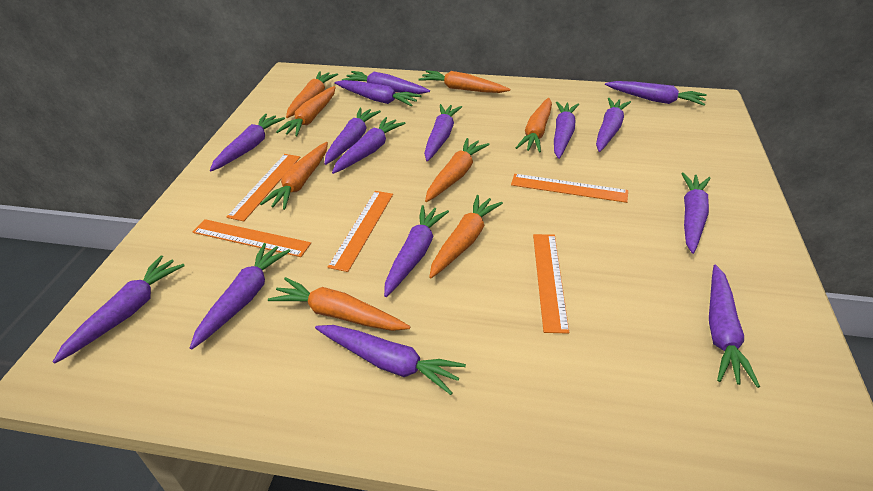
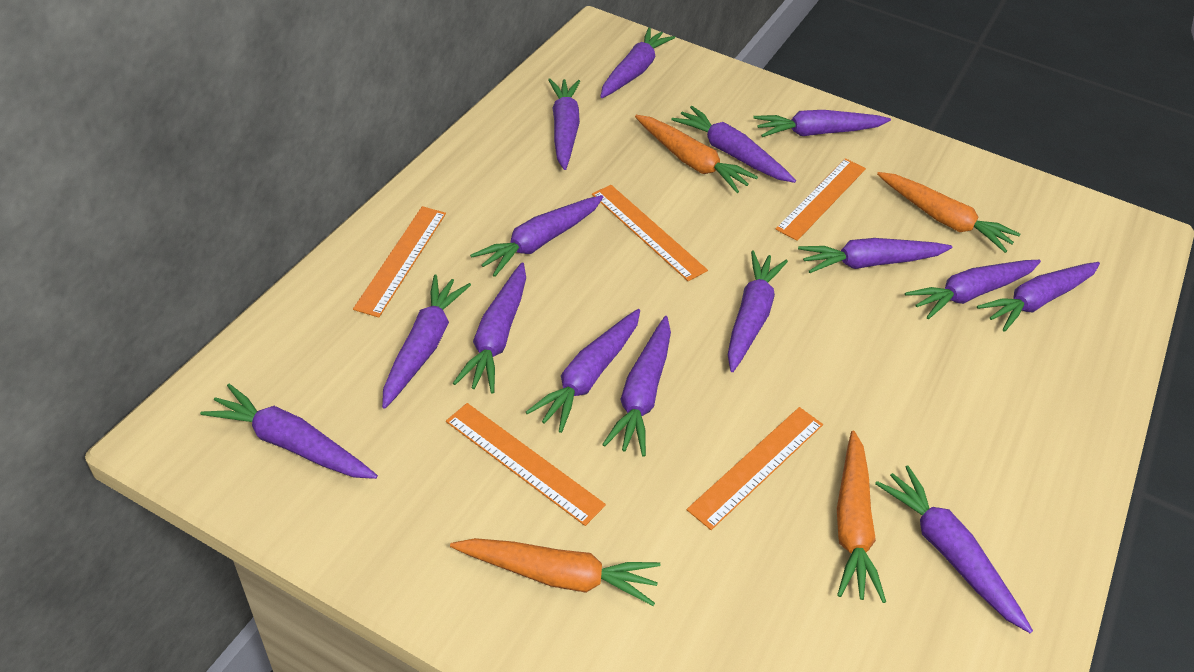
orange carrot: 8 -> 4

